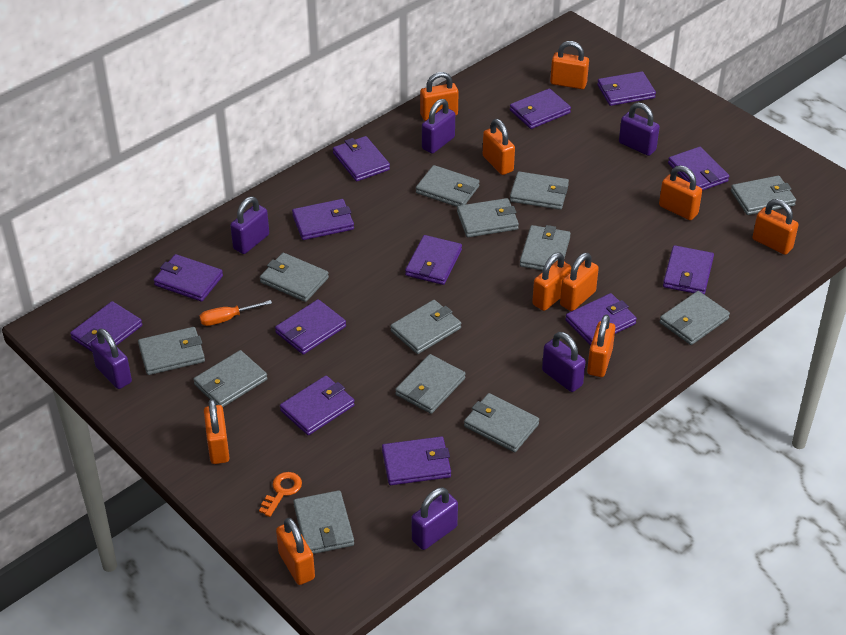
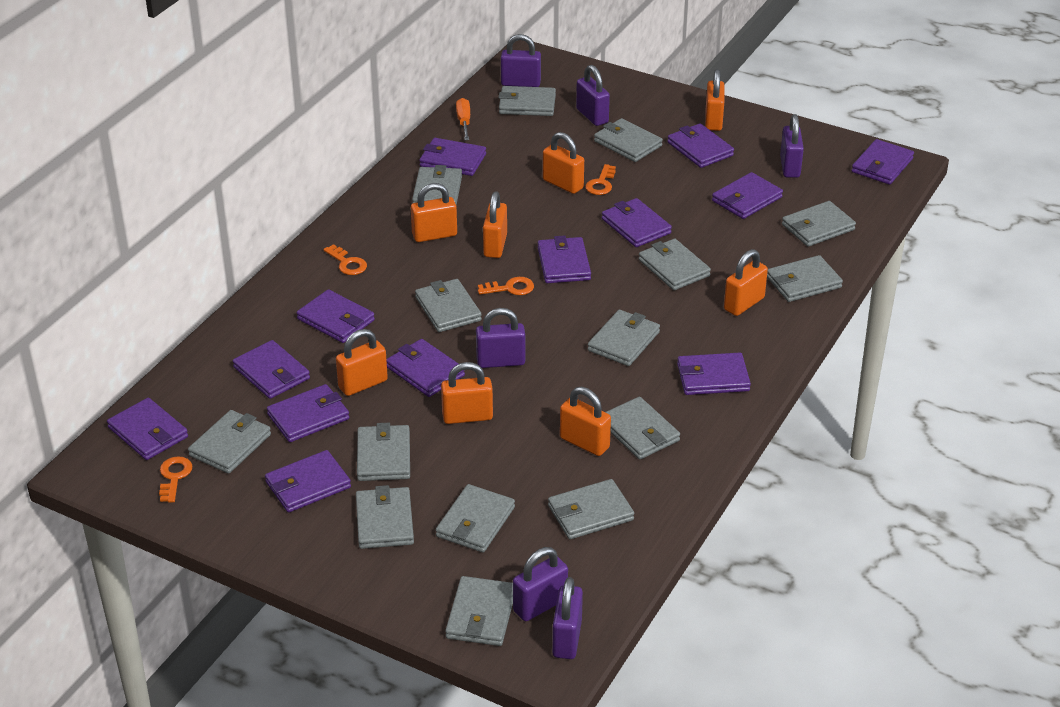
grey wallet: 13 -> 15
orange key: 1 -> 4
orange padlock: 10 -> 8

